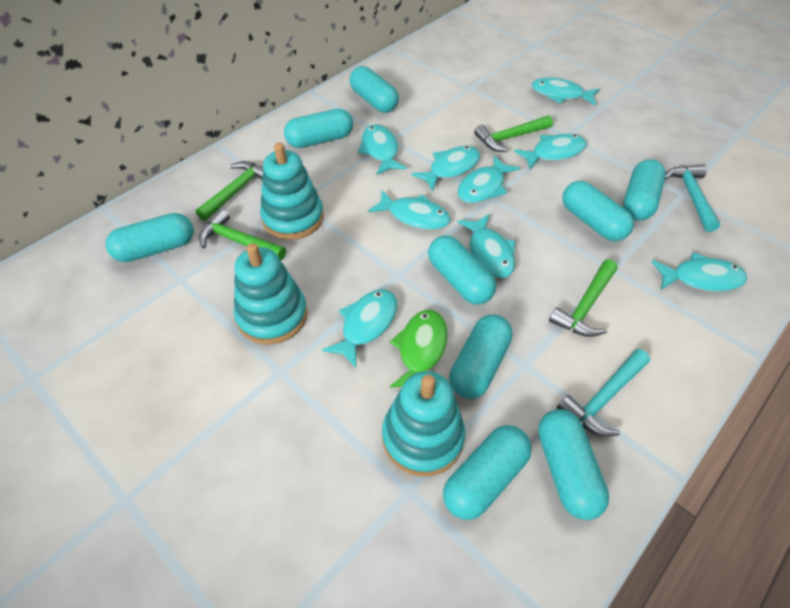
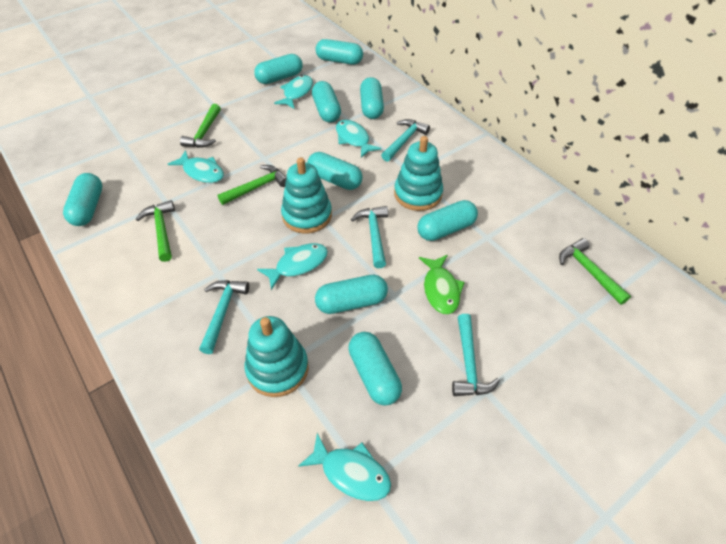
turquoise fish: 9 -> 5
turquoise hammer: 2 -> 4

